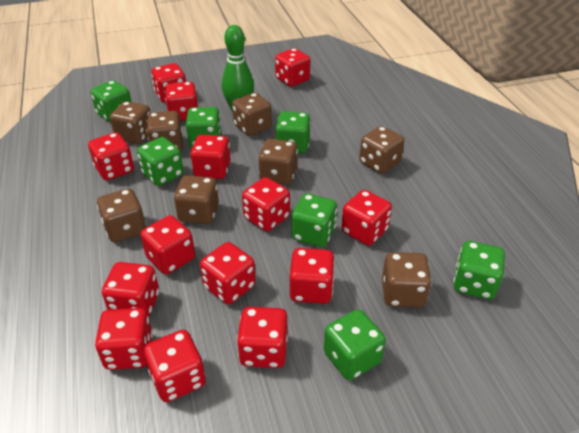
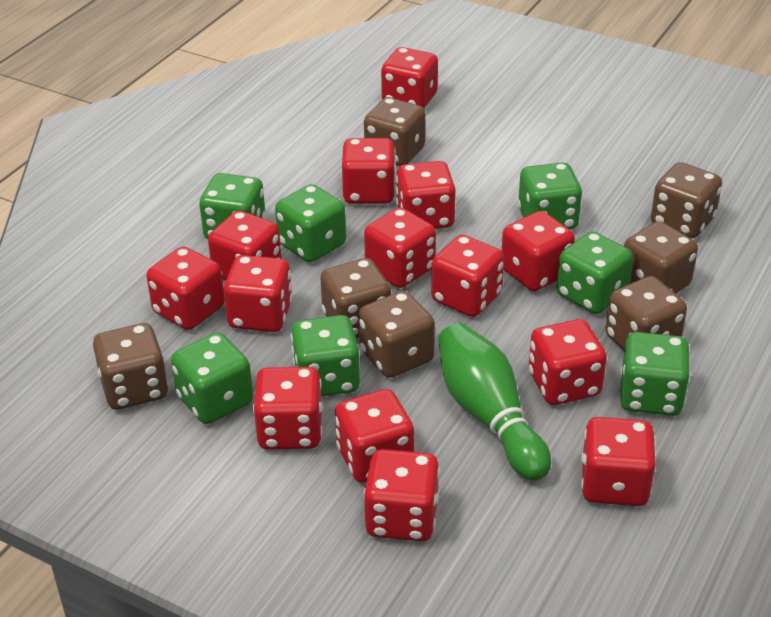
brown dice: 8 -> 7

